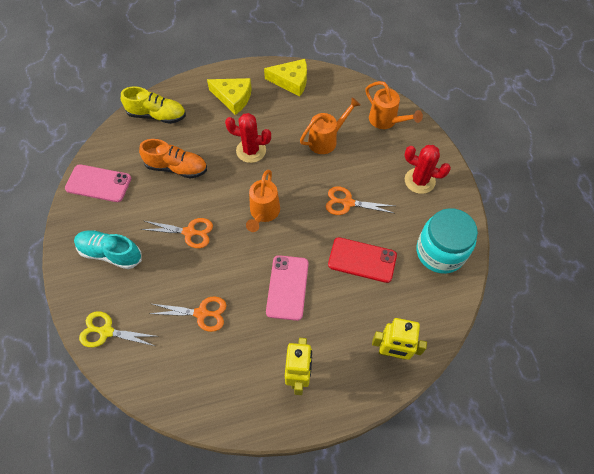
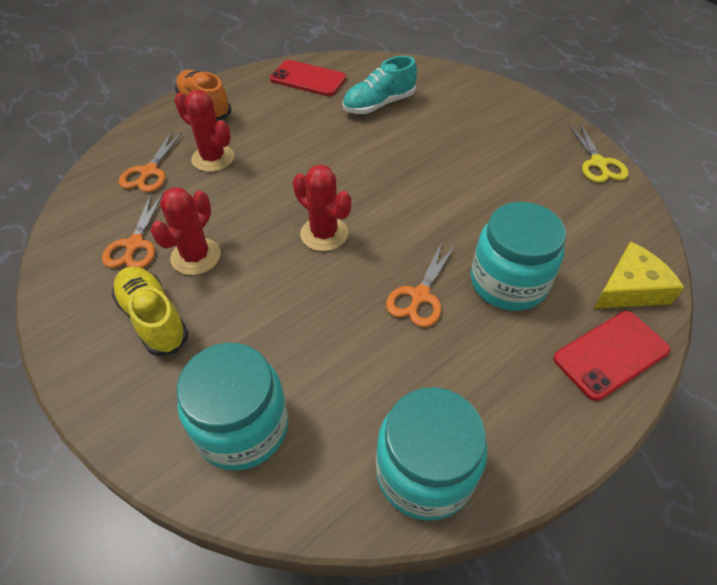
orange watering can: 3 -> 0
pink phone: 2 -> 0
red cactus: 2 -> 3
red phone: 1 -> 2
turquoise jar: 1 -> 3
yellow cheese: 2 -> 1
yellow robot: 2 -> 0

